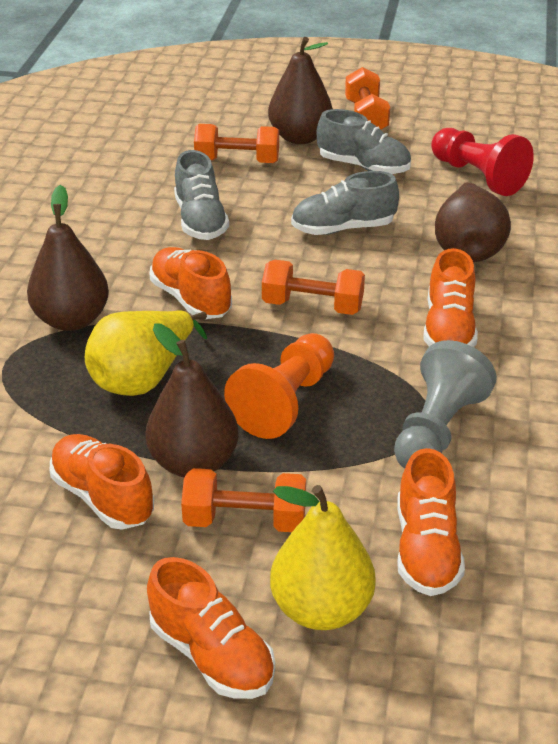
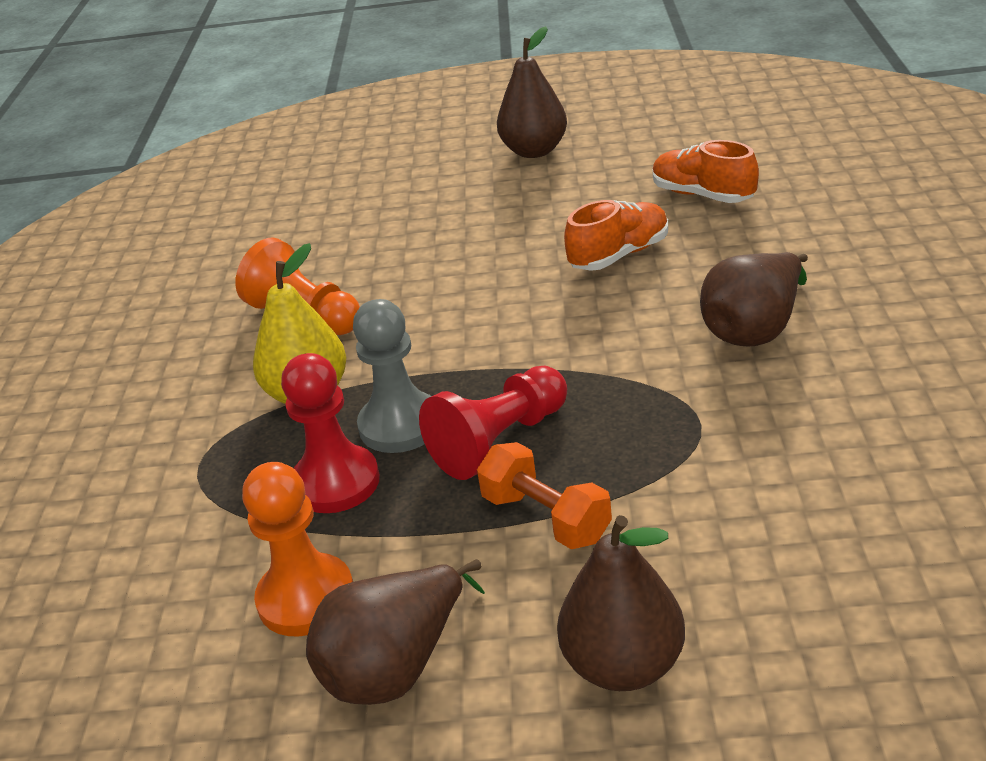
grey shoe: 3 -> 0
orange dumbbell: 4 -> 1
orange pawn: 1 -> 2
orange shoe: 5 -> 2
red pawn: 1 -> 2
yellow pear: 2 -> 1

